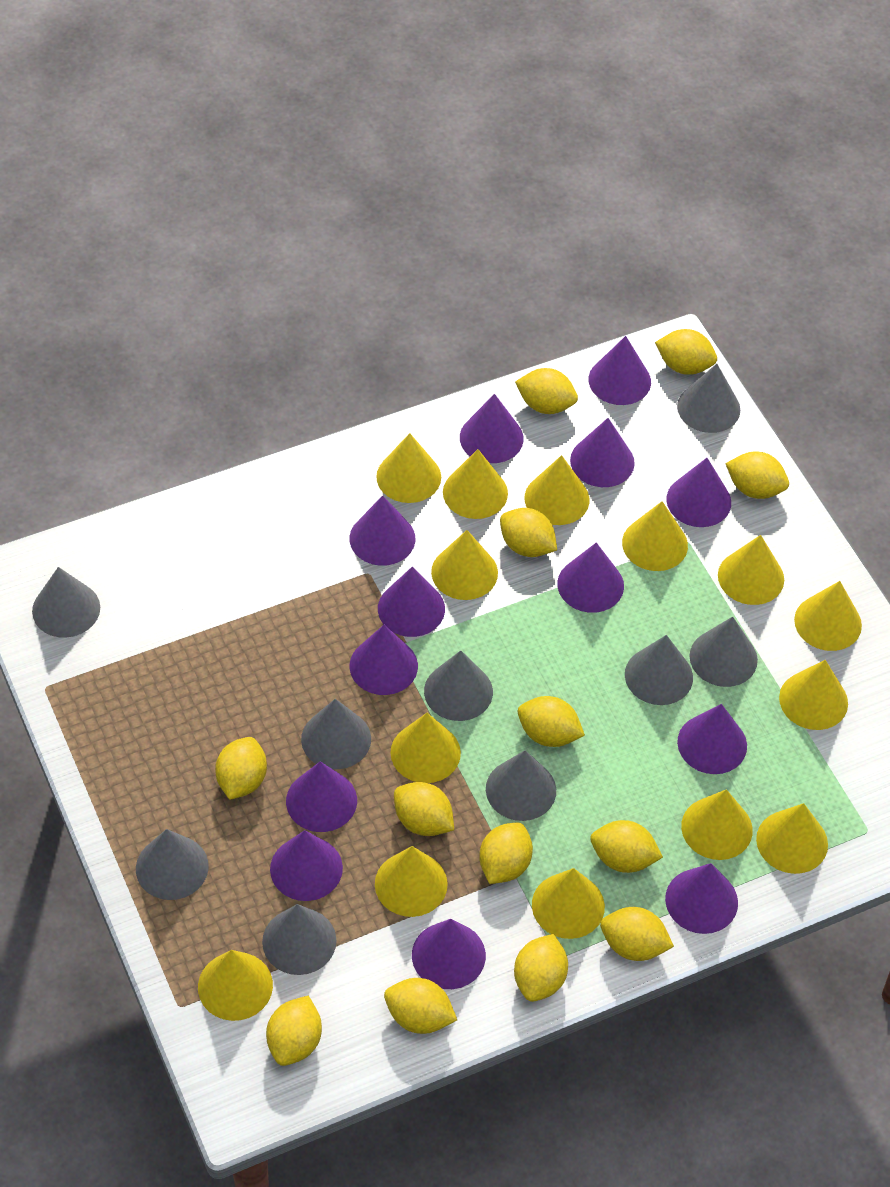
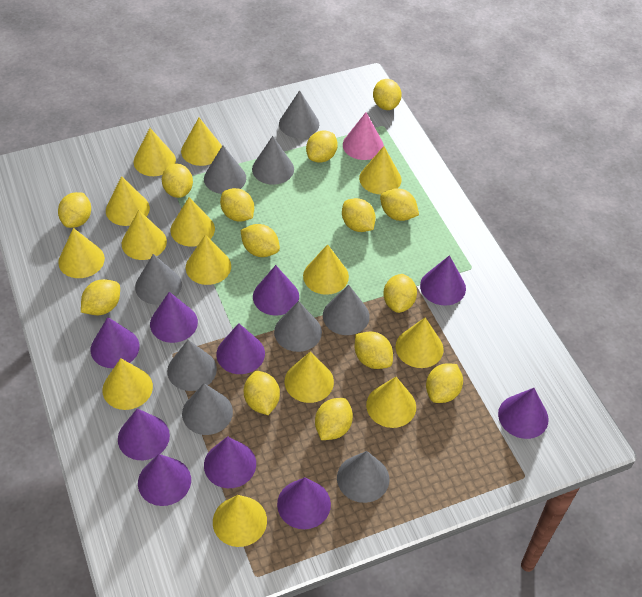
pink cone: 0 -> 1
purple cone: 13 -> 10
yellow lemon: 13 -> 14

